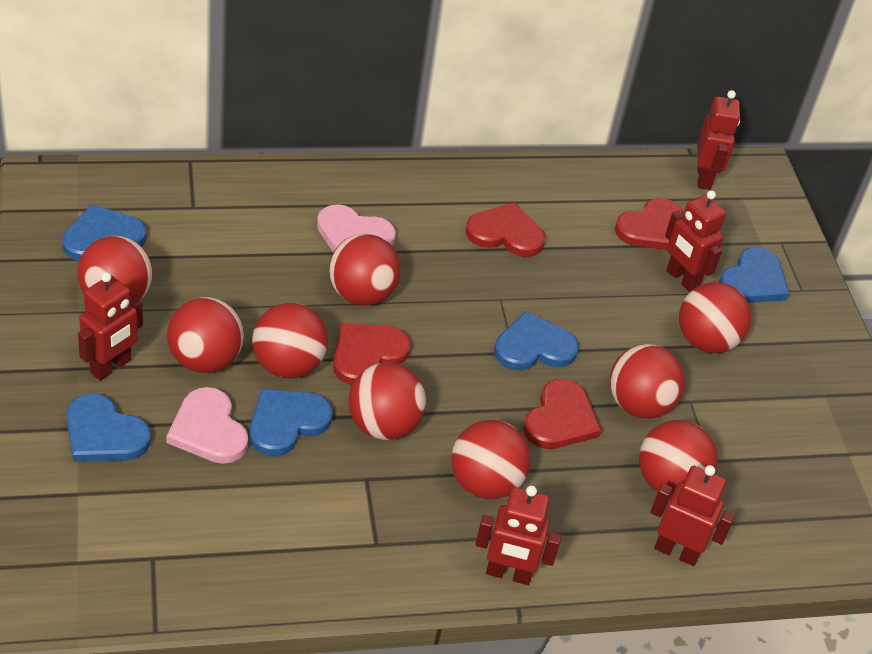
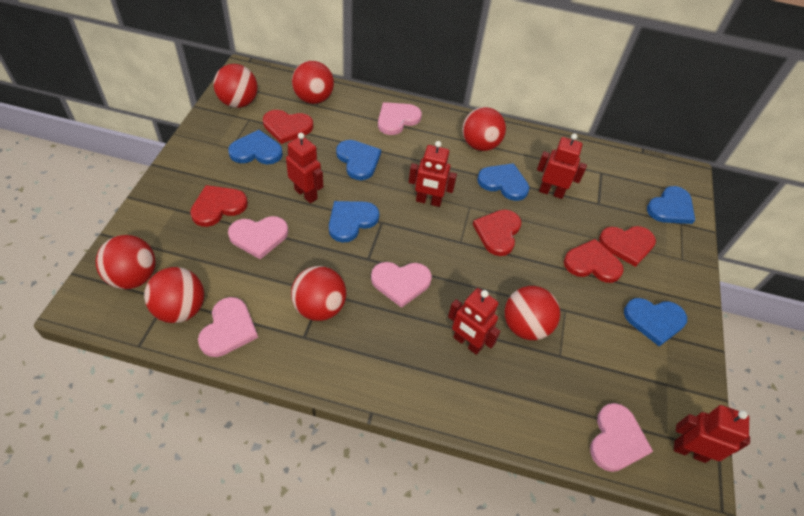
blue heart: 5 -> 6
pink heart: 2 -> 5
red ball: 9 -> 7
red heart: 4 -> 5

